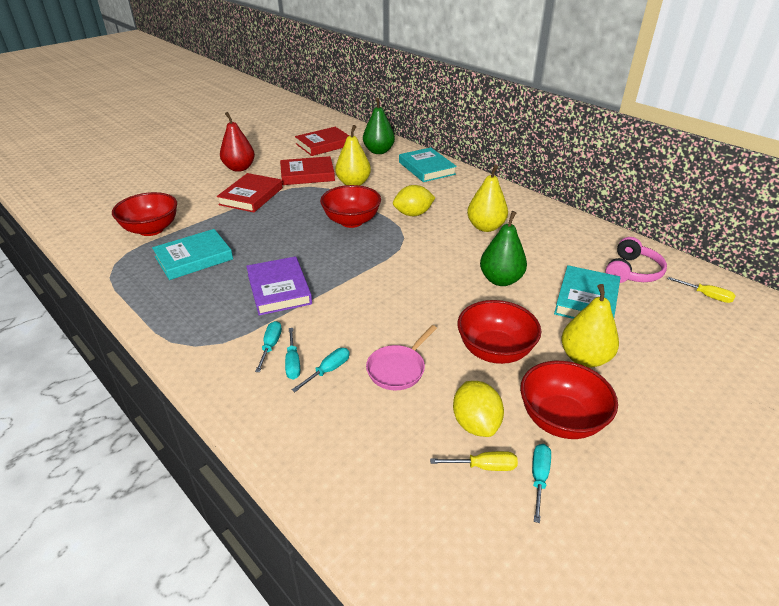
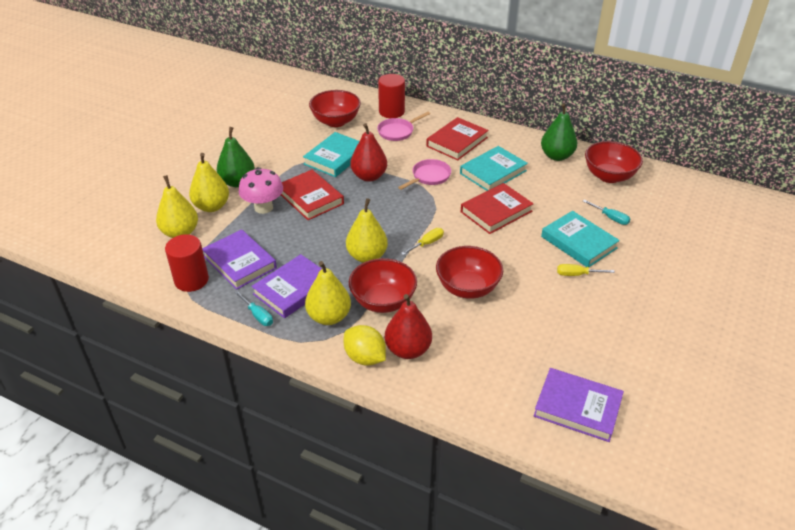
pink headphones: 1 -> 0
pink mushroom: 0 -> 1
pink pan: 1 -> 2
purple book: 1 -> 3
red cylinder: 0 -> 2
red pear: 1 -> 2
turquoise screwdriver: 4 -> 2
yellow lemon: 2 -> 1
yellow pear: 3 -> 4

